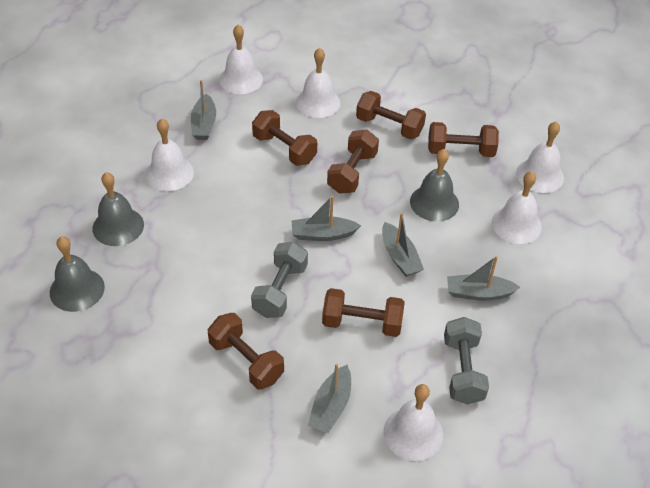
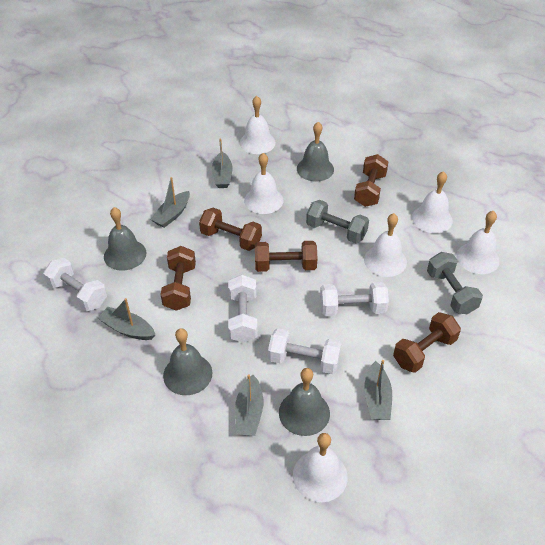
brown dumbbell: 6 -> 5
grey bell: 3 -> 4
white dumbbell: 0 -> 4

